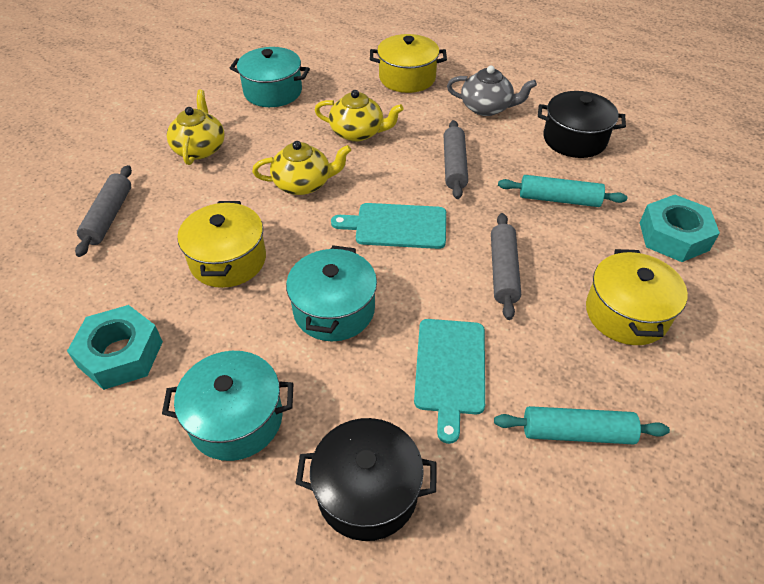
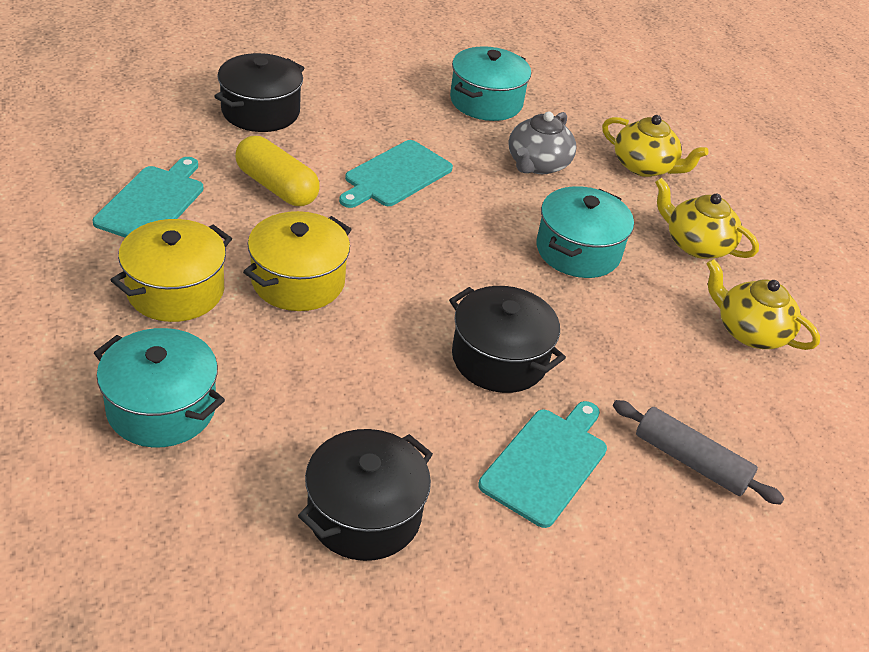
black pot: 2 -> 3
grey rolling pin: 3 -> 1
turquoise cutting board: 2 -> 3
turquoise nut: 2 -> 0
turquoise rolling pin: 2 -> 0
yellow capsule: 0 -> 1
yellow pot: 3 -> 2

